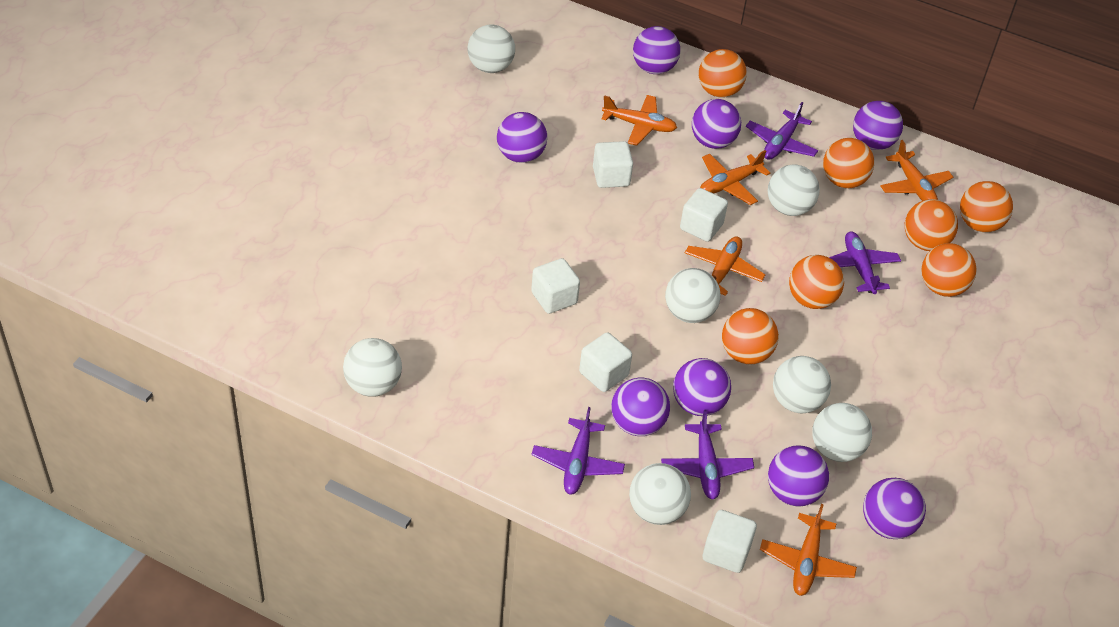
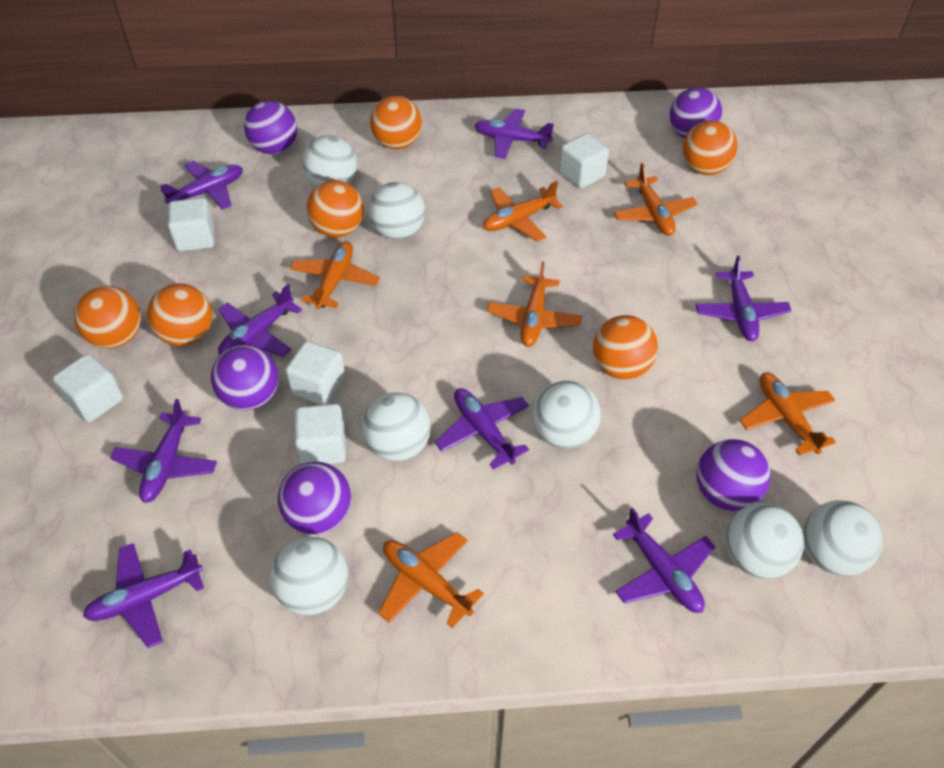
orange ball: 7 -> 6
orange plane: 5 -> 6
purple ball: 8 -> 5
purple plane: 4 -> 8

